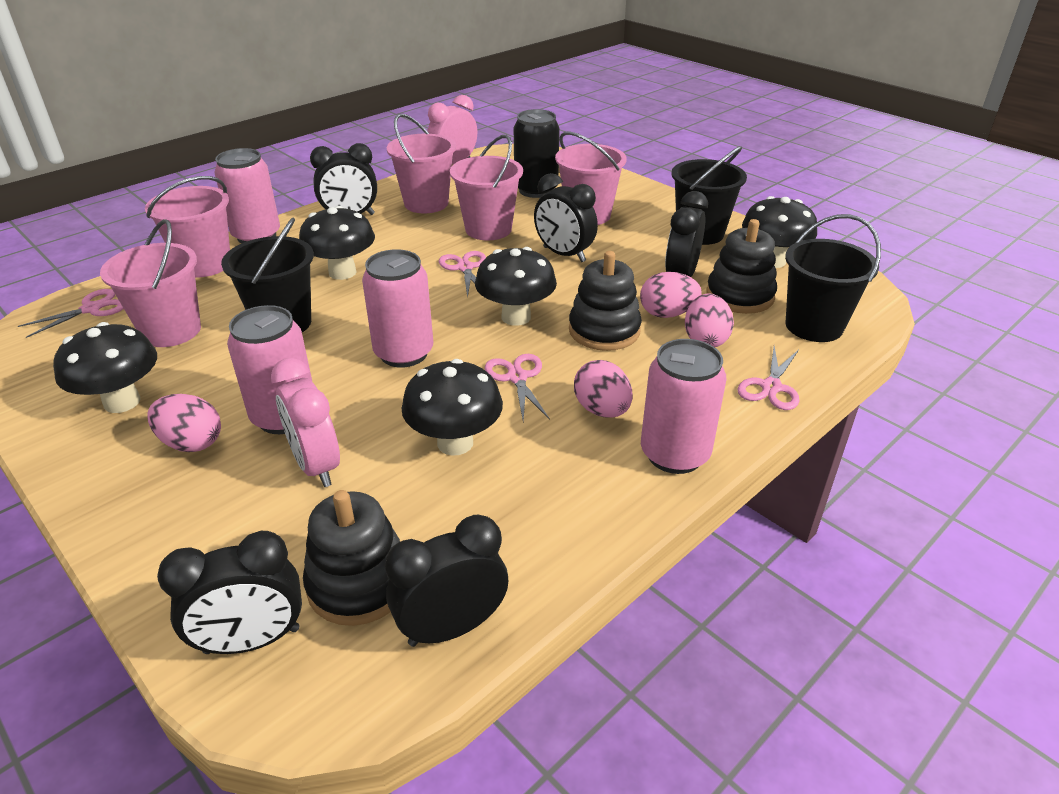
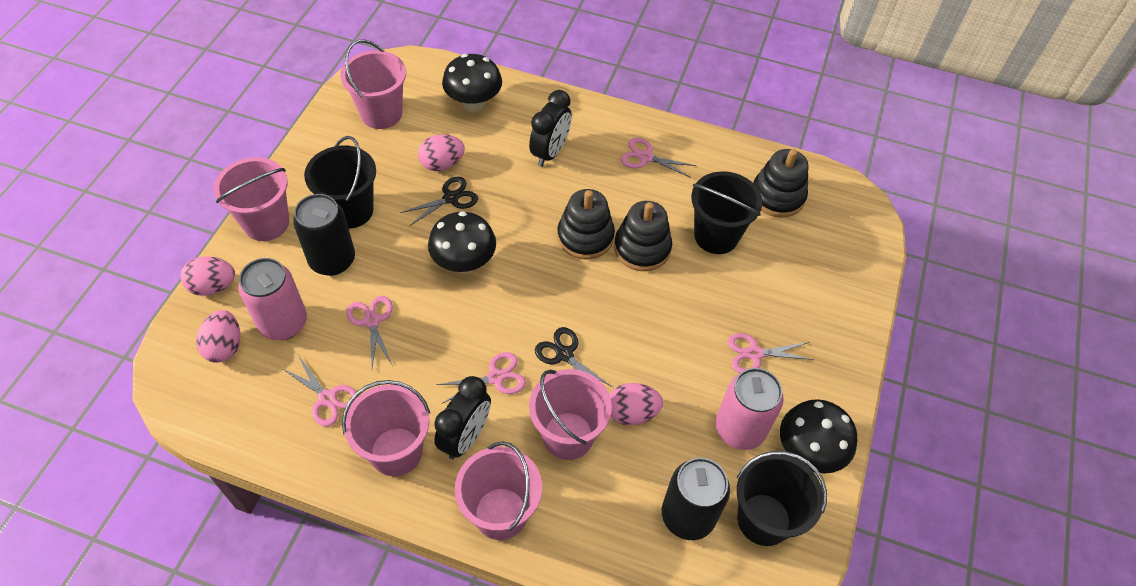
black can: 1 -> 2
black clock: 5 -> 2
black mushroom: 5 -> 3
black scissors: 0 -> 2
pink can: 4 -> 2
pink clock: 2 -> 0
pink scissors: 4 -> 5

